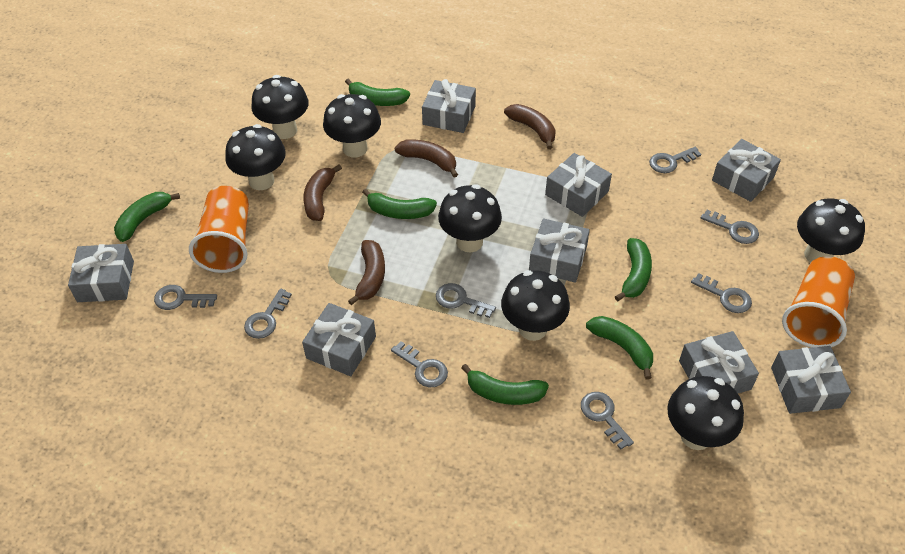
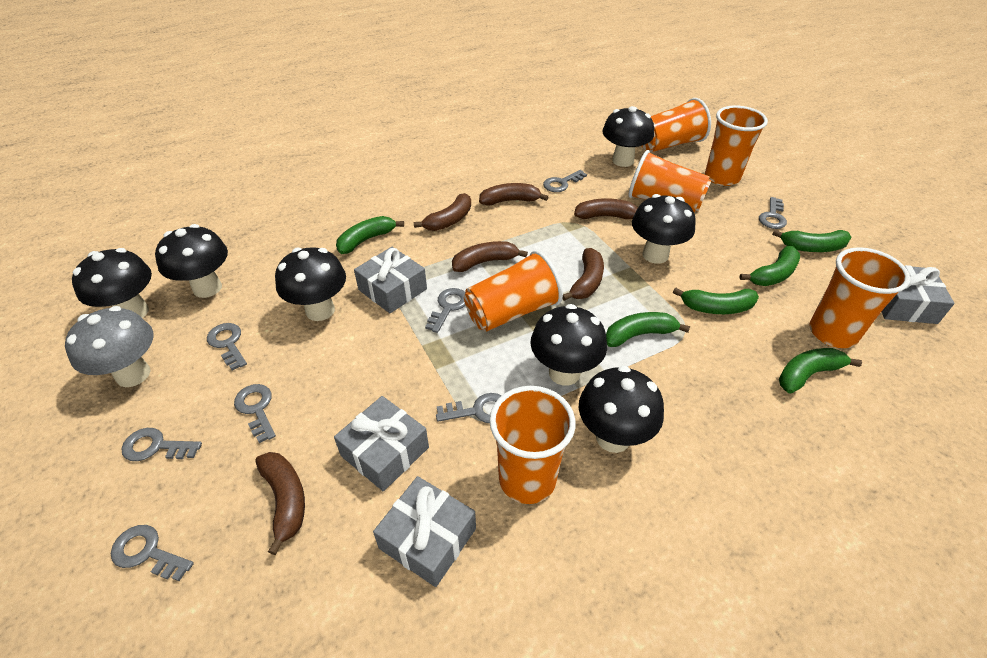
brown banana: 4 -> 6
grey gift: 8 -> 4
grey mushroom: 0 -> 1
orange cup: 2 -> 6

